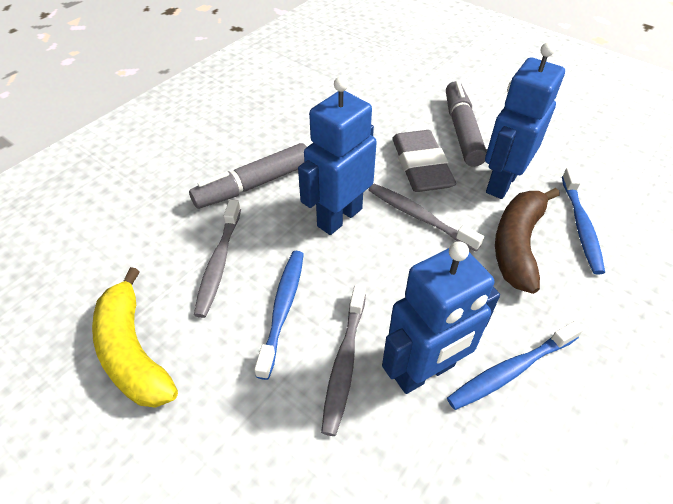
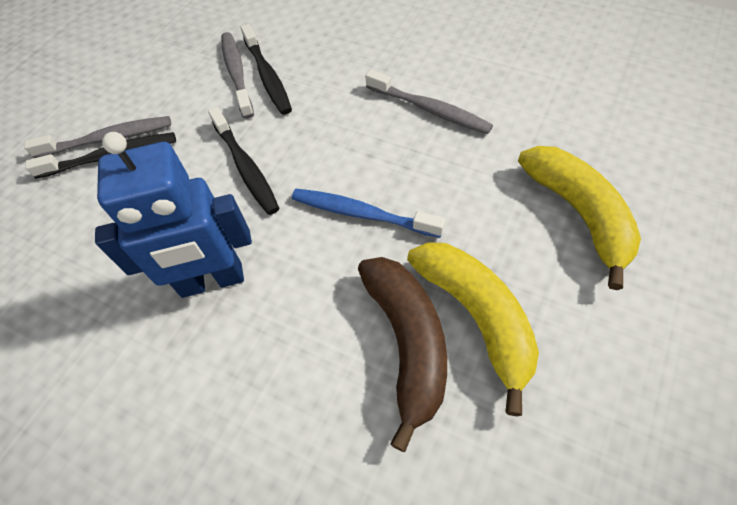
black toothbrush: 0 -> 3
blue robot: 3 -> 1
blue toothbrush: 3 -> 1
grey eraser: 1 -> 0
grey marker: 2 -> 0
yellow banana: 1 -> 2

